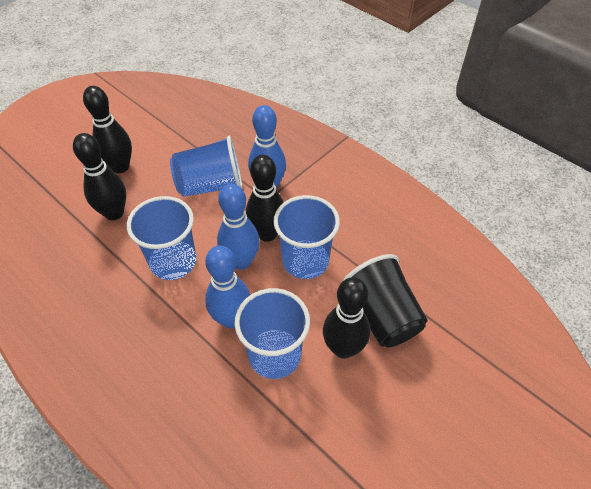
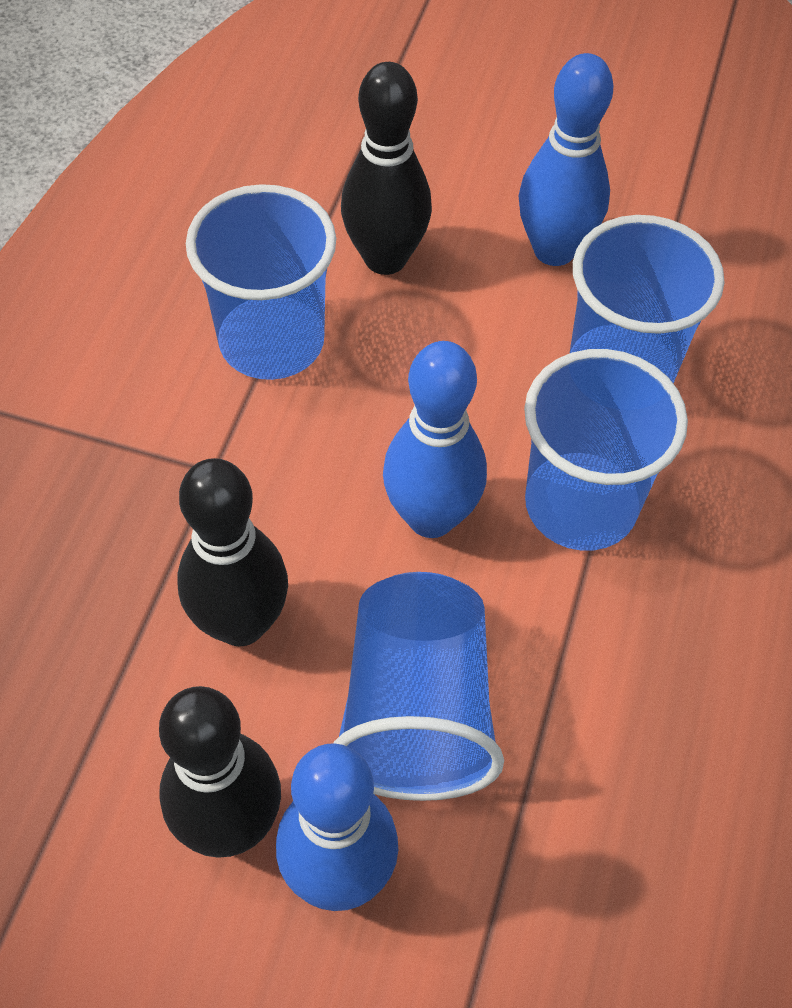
black bowling pin: 4 -> 3
black cup: 1 -> 0

